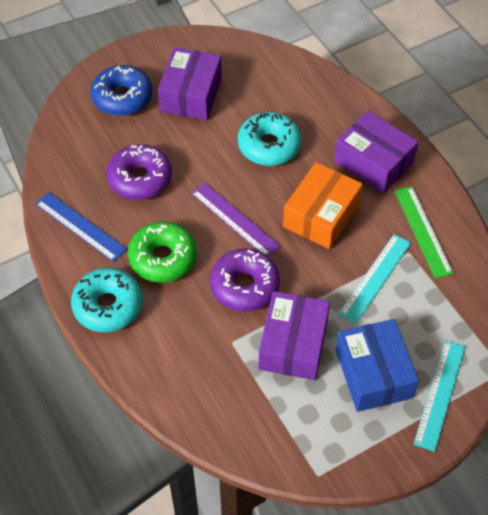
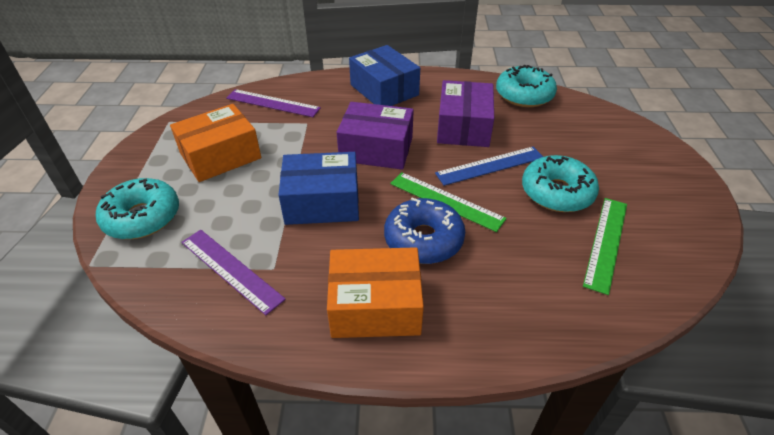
blue box: 1 -> 2
green donut: 1 -> 0
green ruler: 1 -> 2
orange box: 1 -> 2
purple box: 3 -> 2
purple donut: 2 -> 0
purple ruler: 1 -> 2
turquoise donut: 2 -> 3
turquoise ruler: 2 -> 0

